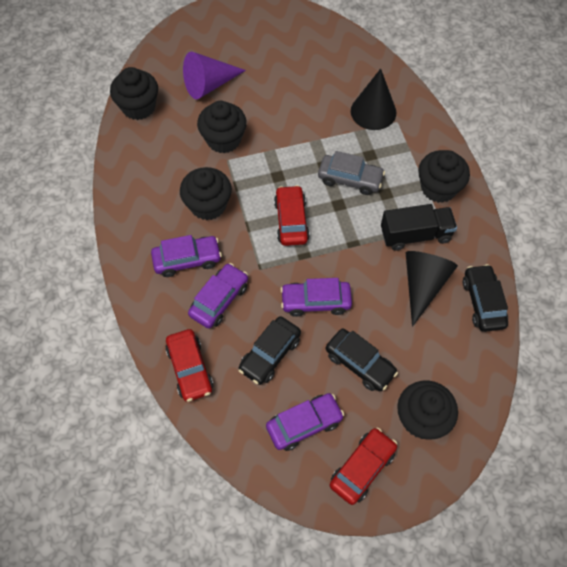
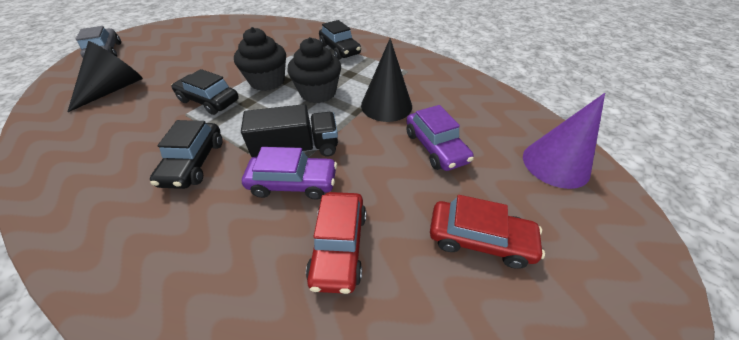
black cupcake: 5 -> 2
purple car: 4 -> 2
red car: 3 -> 2

